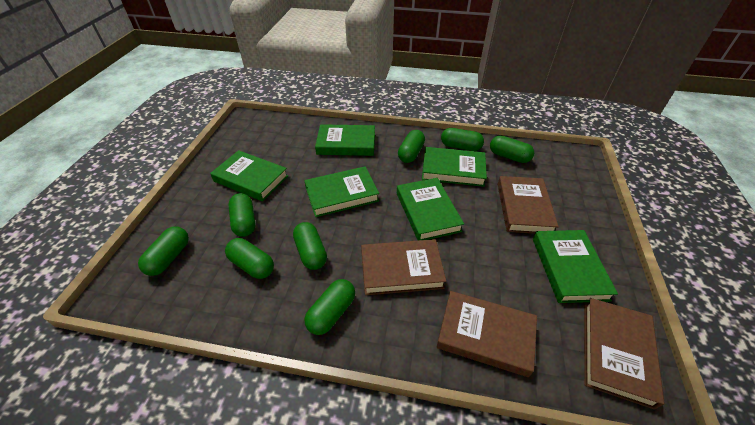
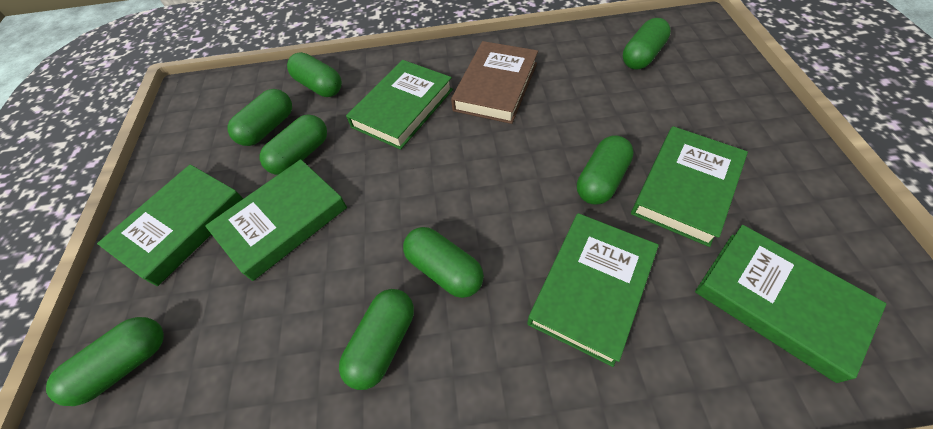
brown book: 4 -> 1

